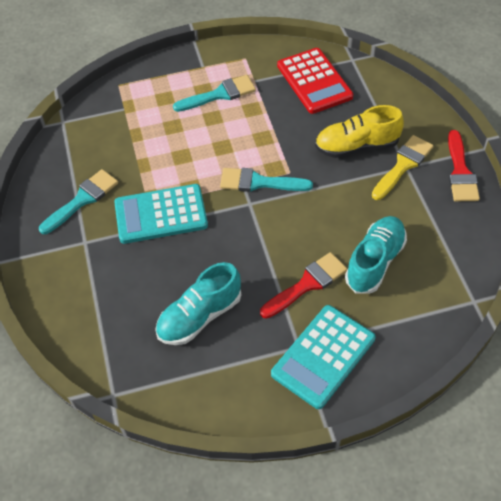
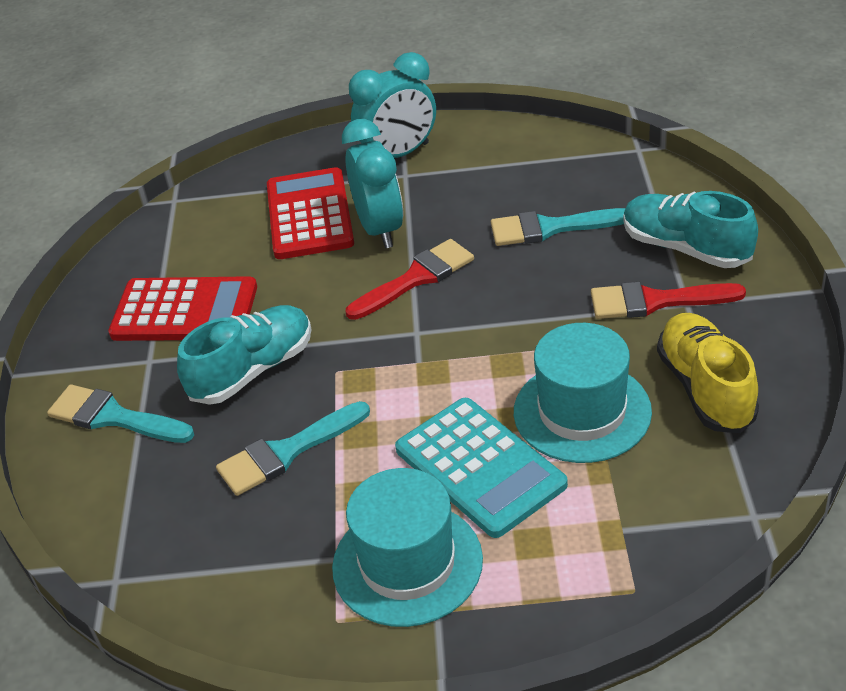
red calculator: 1 -> 2
turquoise calculator: 2 -> 1
turquoise clock: 0 -> 2
turquoise hat: 0 -> 2
yellow brush: 1 -> 0

